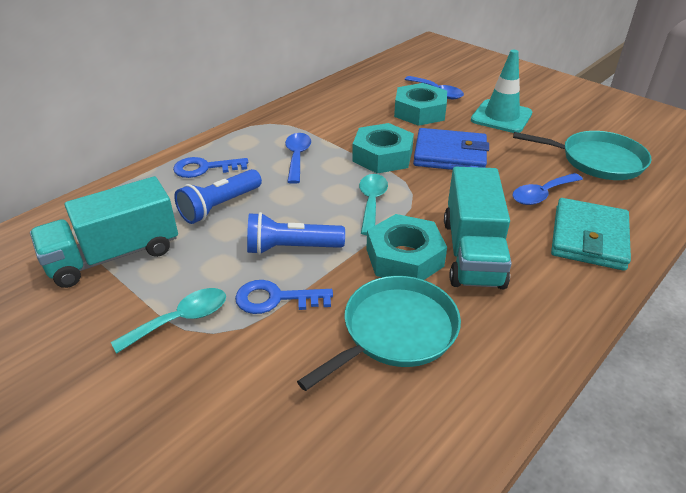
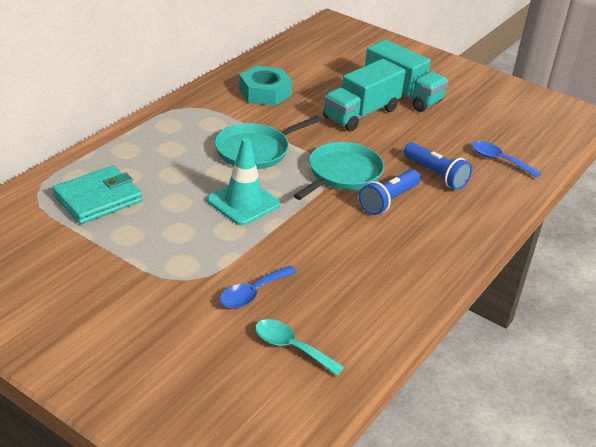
blue key: 2 -> 0
blue spoon: 3 -> 2
blue wallet: 1 -> 0
turquoise nut: 3 -> 1
turquoise spoon: 2 -> 1

